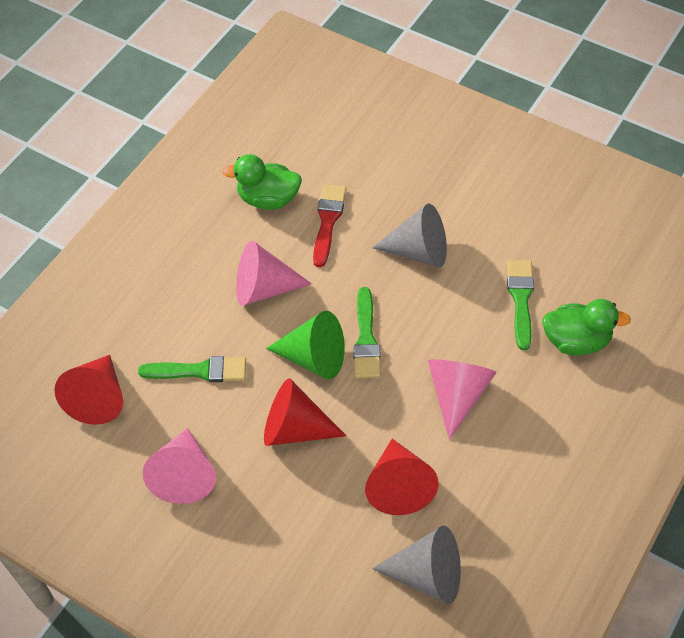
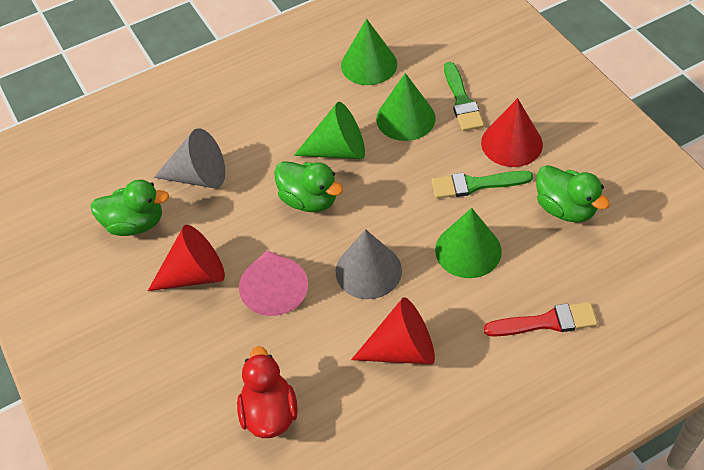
green brush: 3 -> 2
green cone: 1 -> 4
green duck: 2 -> 3
pink cone: 3 -> 1
red duck: 0 -> 1

